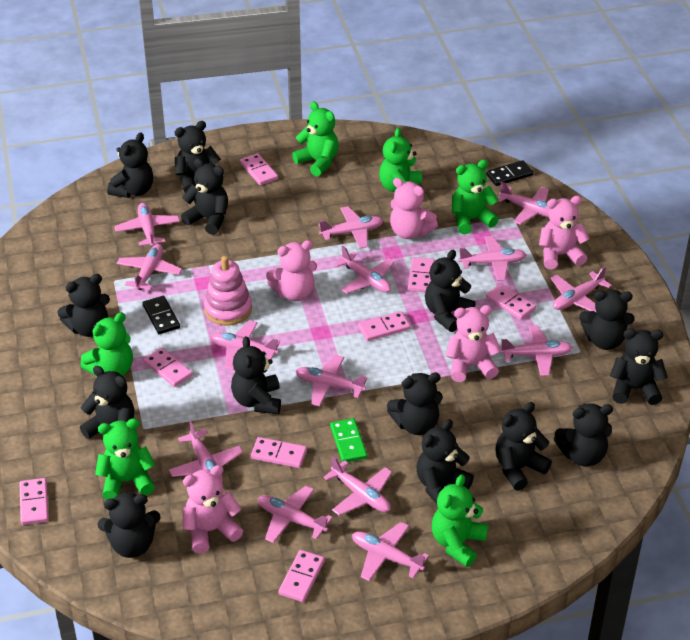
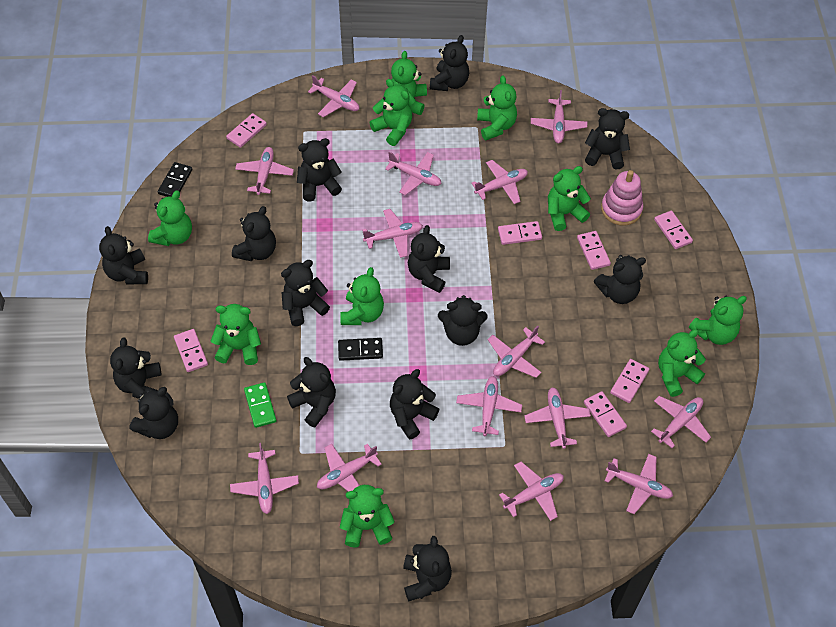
green teddy bear: 6 -> 10
pink domino: 8 -> 7
pink teddy bear: 5 -> 0

